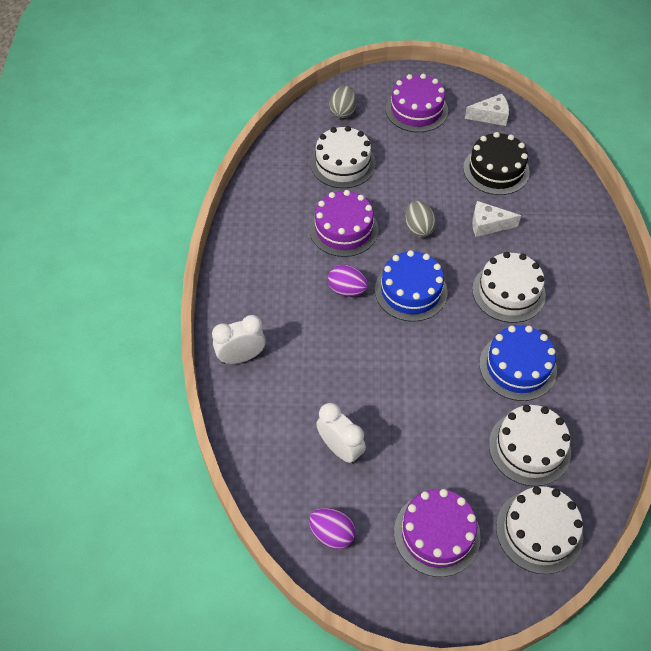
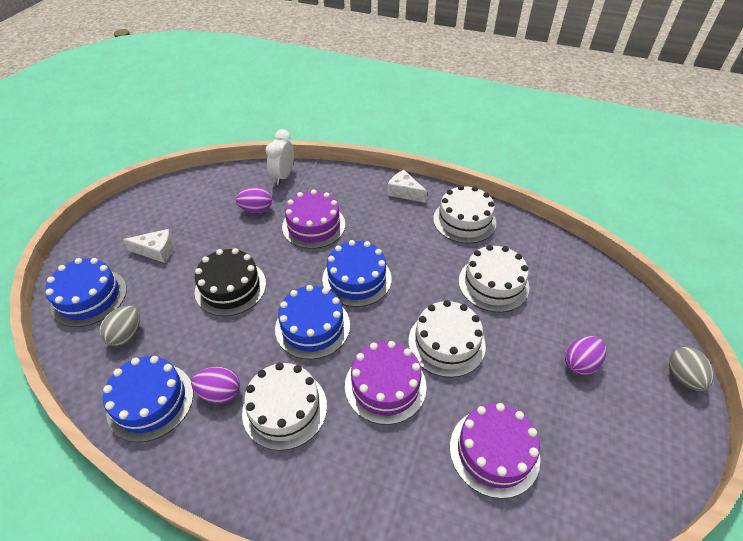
blue cake: 2 -> 4
purple egg: 2 -> 3
white clock: 2 -> 1

